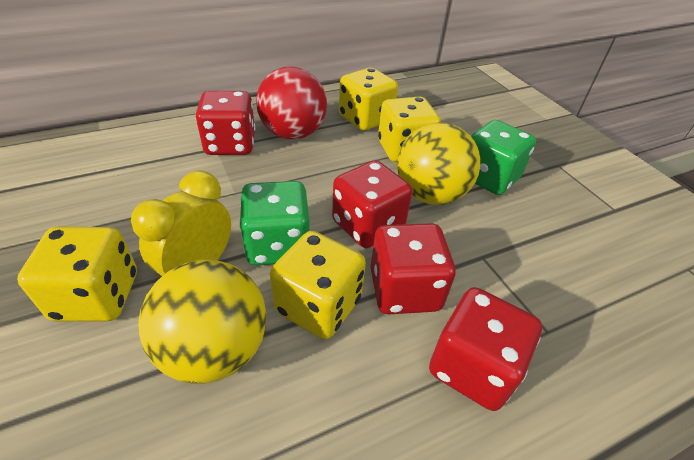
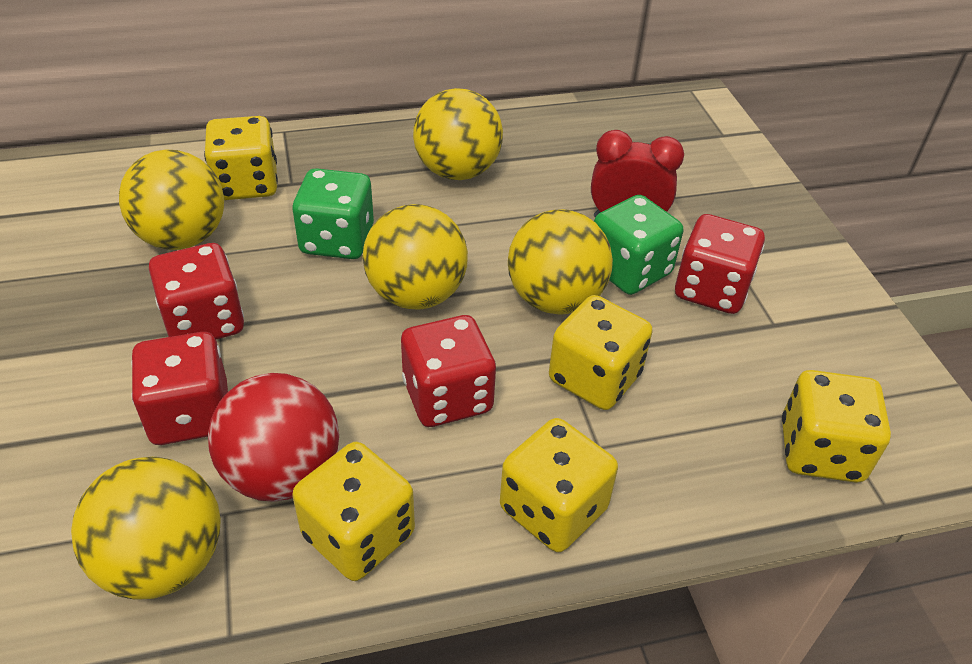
red clock: 0 -> 1
yellow ball: 2 -> 5
yellow clock: 1 -> 0
yellow dice: 4 -> 5

